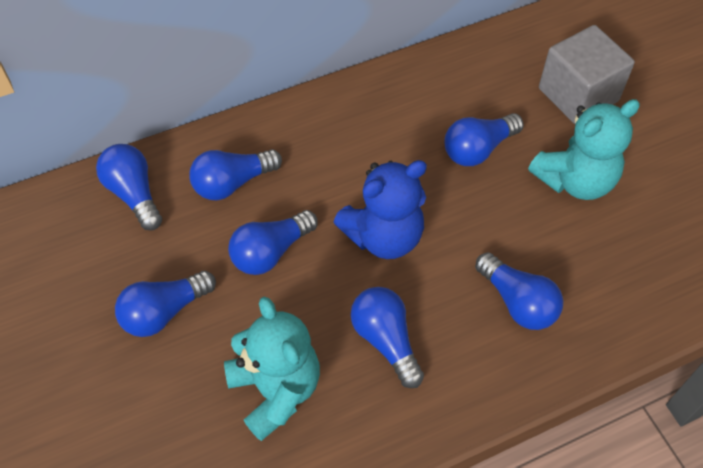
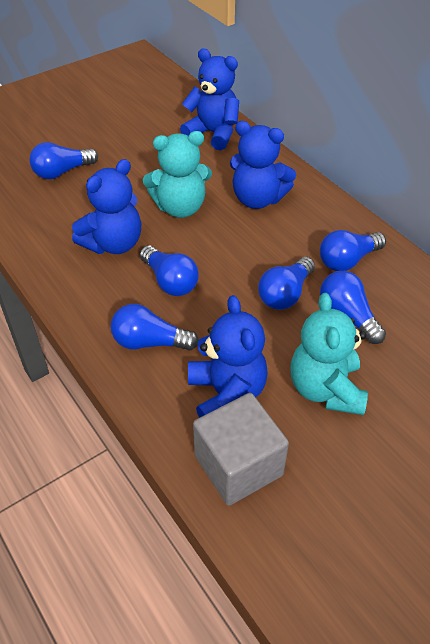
blue light bulb: 7 -> 6
blue teddy bear: 1 -> 4

